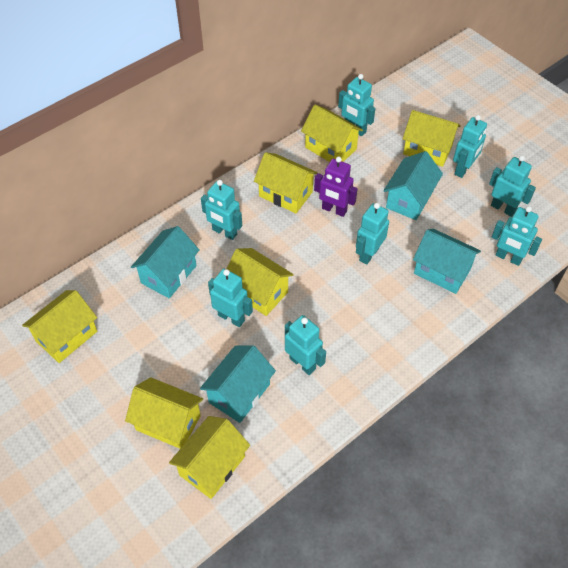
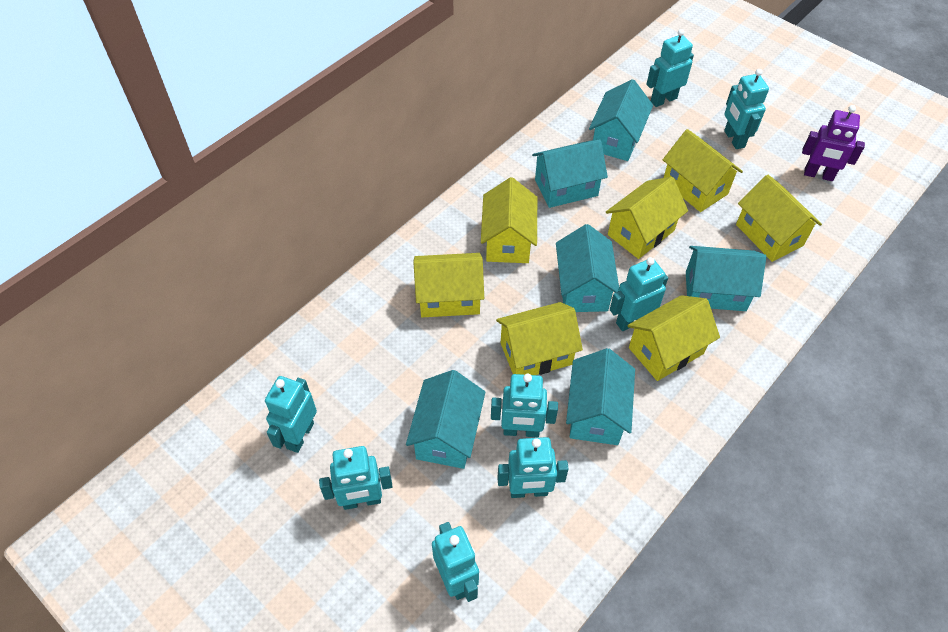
turquoise house: 4 -> 6

